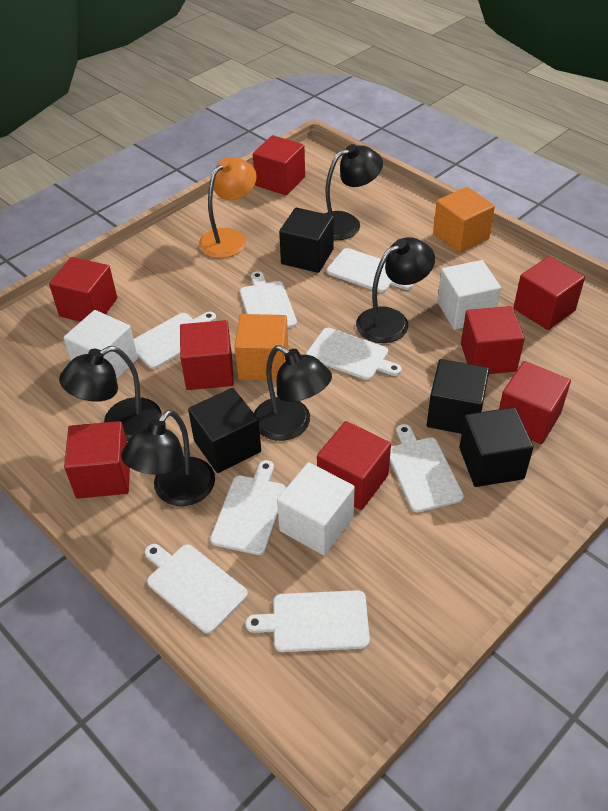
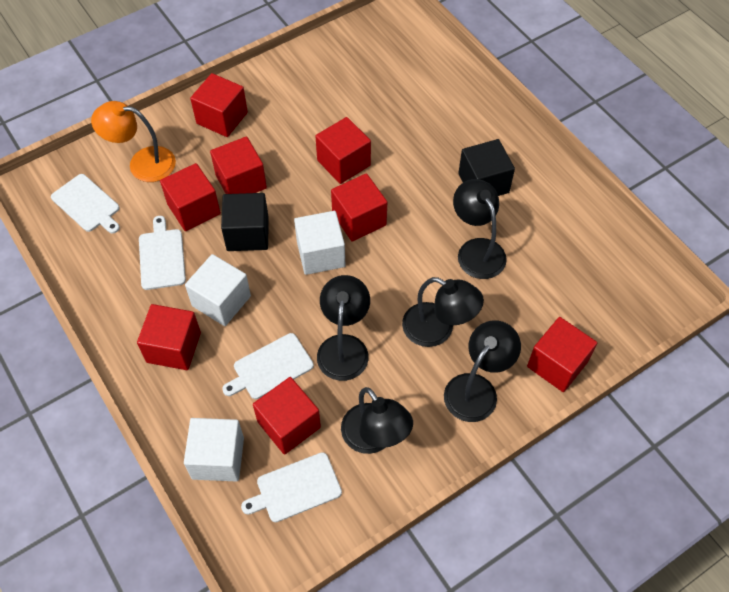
black cube: 4 -> 2
orange cube: 2 -> 0
white cutting board: 8 -> 4

